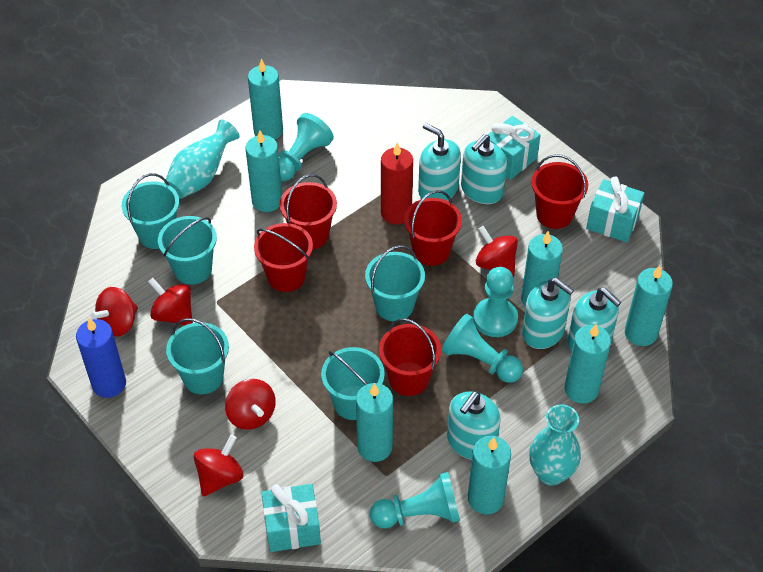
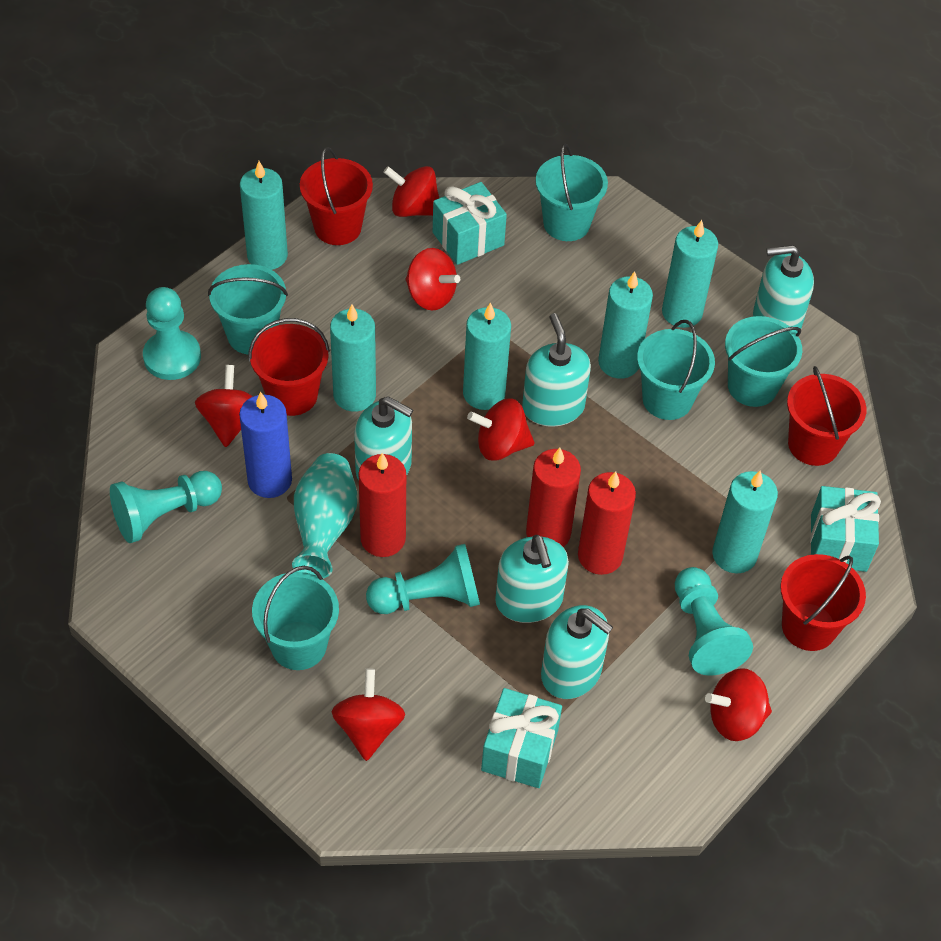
red bucket: 5 -> 4
red candle: 1 -> 3
red spinning top: 5 -> 6
turquoise candle: 7 -> 6
turquoise vase: 2 -> 1

